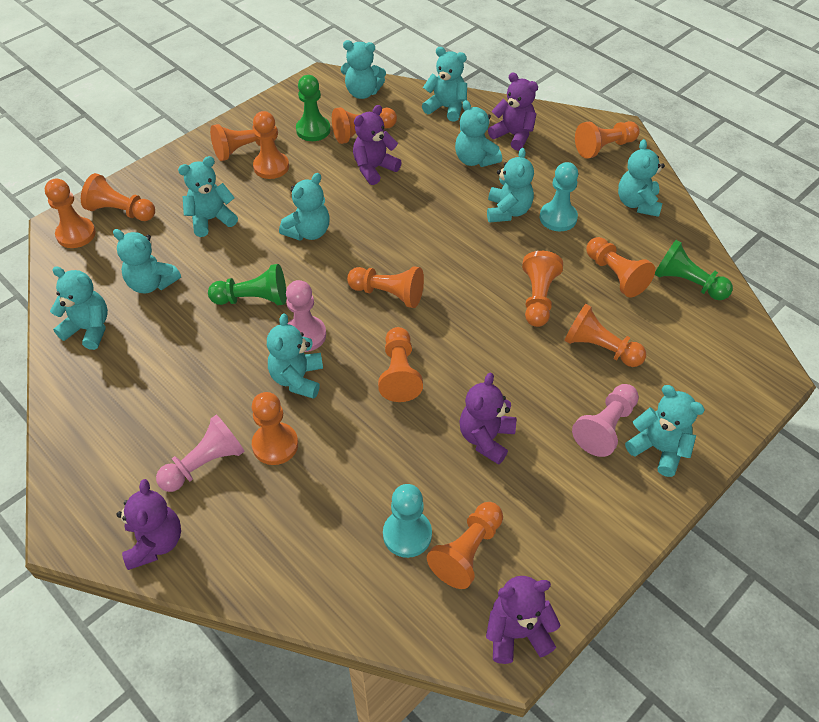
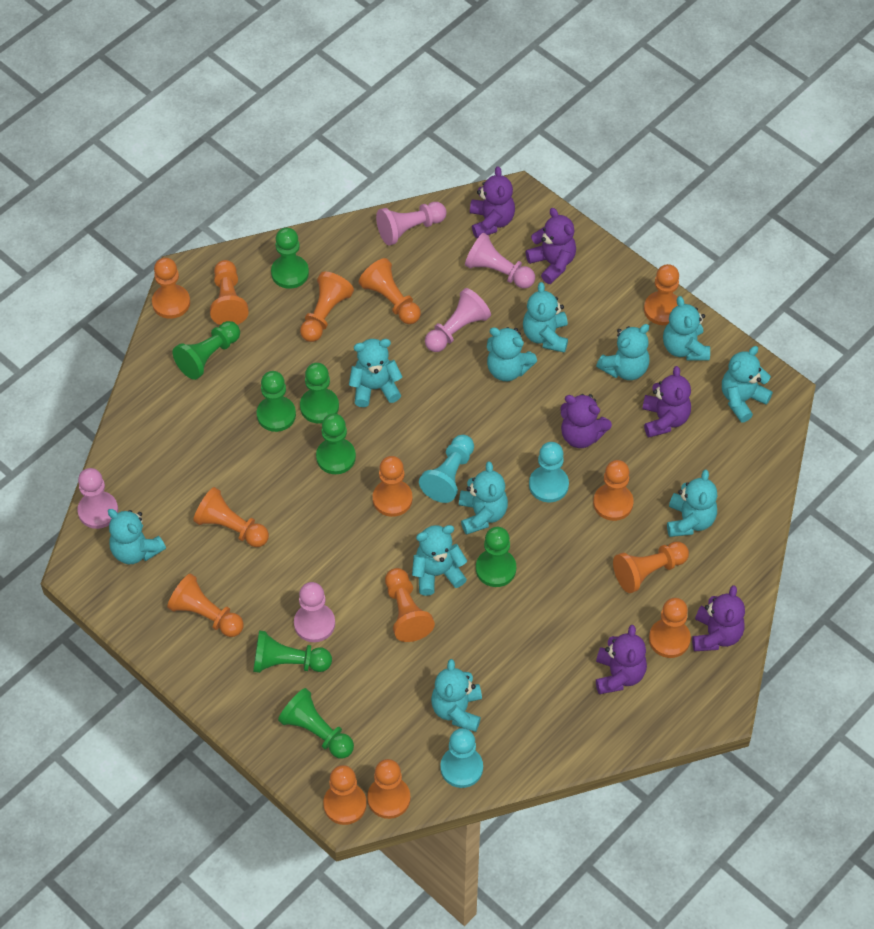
green pawn: 3 -> 8
orange pawn: 13 -> 14
pink pawn: 3 -> 5
purple teddy bear: 5 -> 6
turquoise pawn: 2 -> 3

